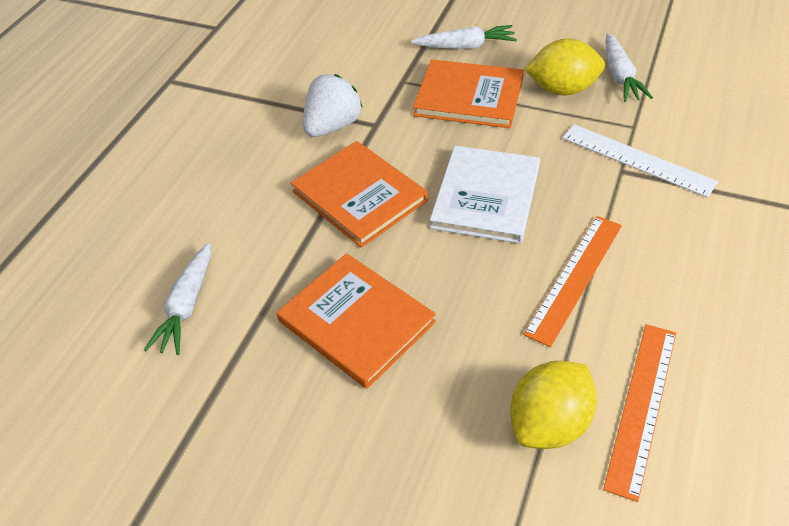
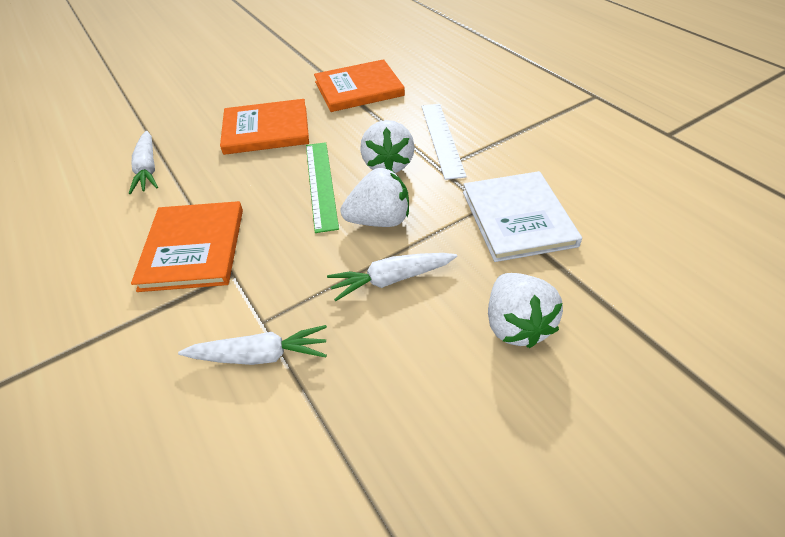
green ruler: 0 -> 1
orange ruler: 2 -> 0
white strawberry: 1 -> 3
yellow lemon: 2 -> 0

